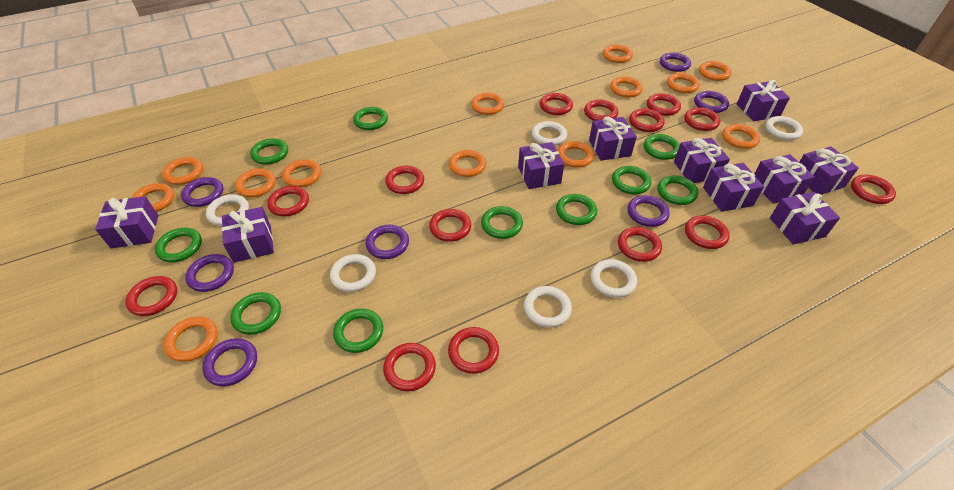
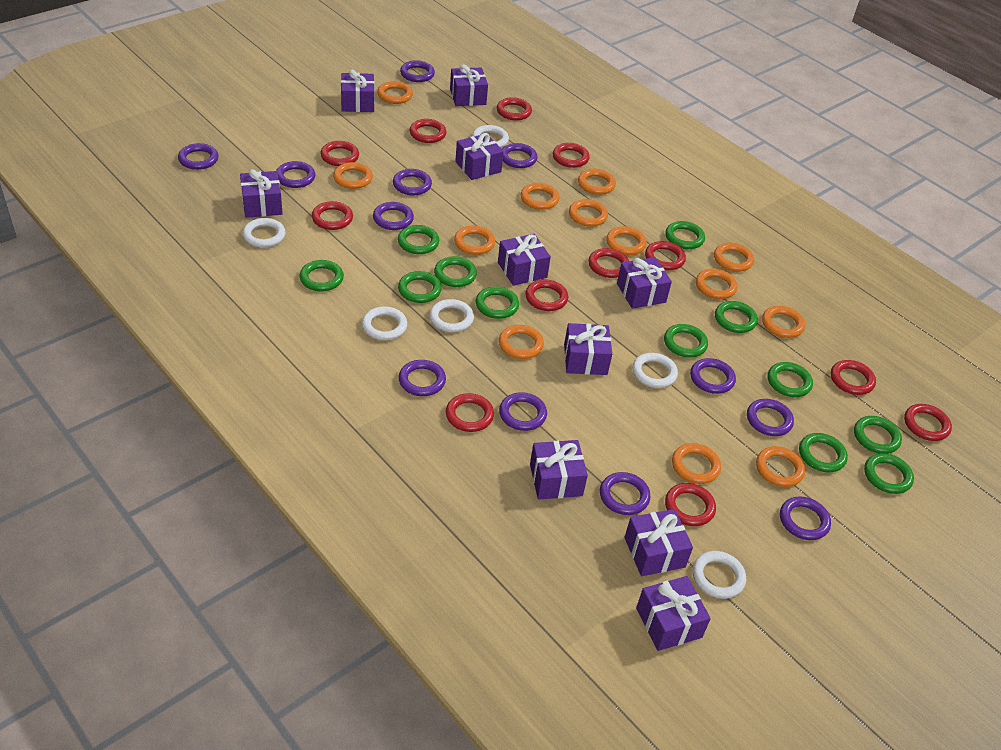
green ring: 10 -> 12
purple ring: 7 -> 12
red ring: 14 -> 12

